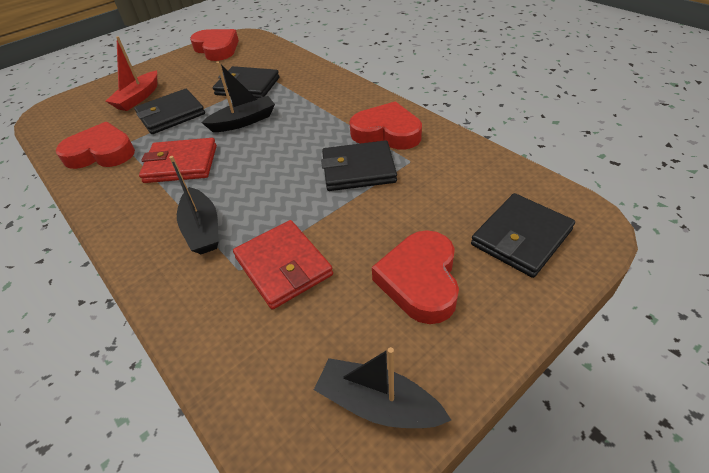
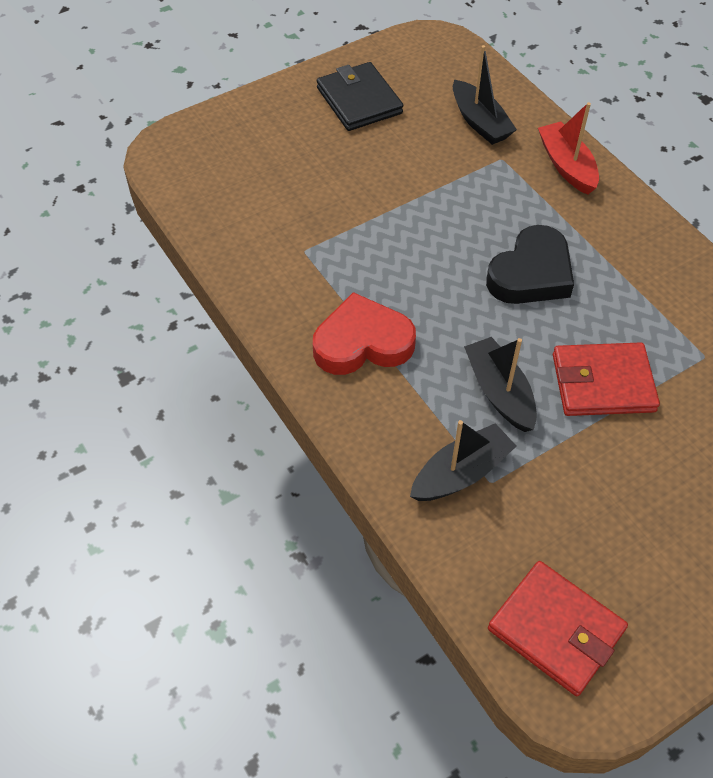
black heart: 0 -> 1
black wallet: 4 -> 1
red heart: 4 -> 1

